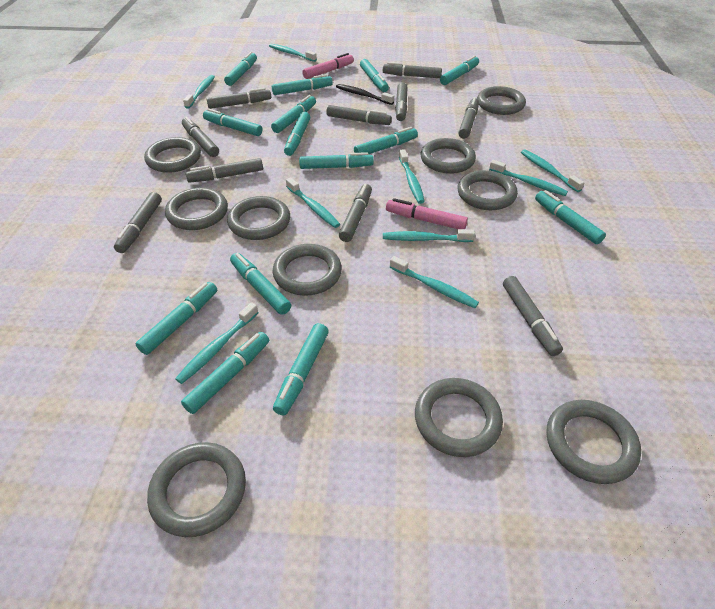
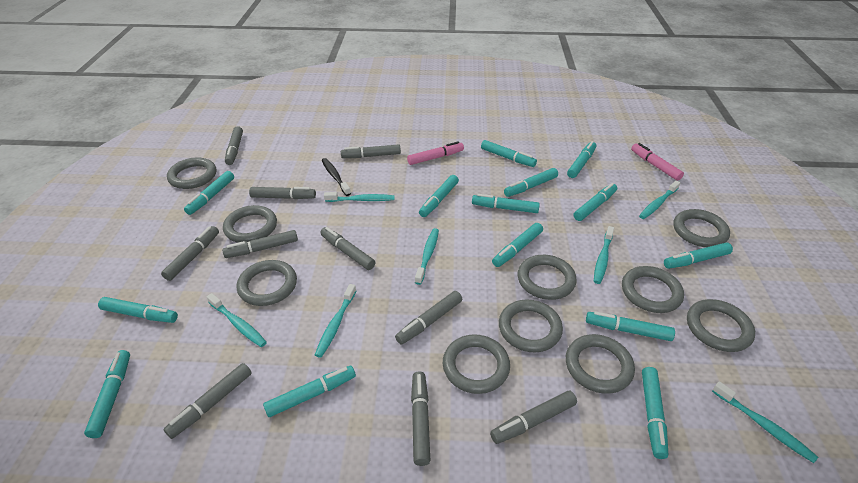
turquoise toothbrush: 9 -> 7

